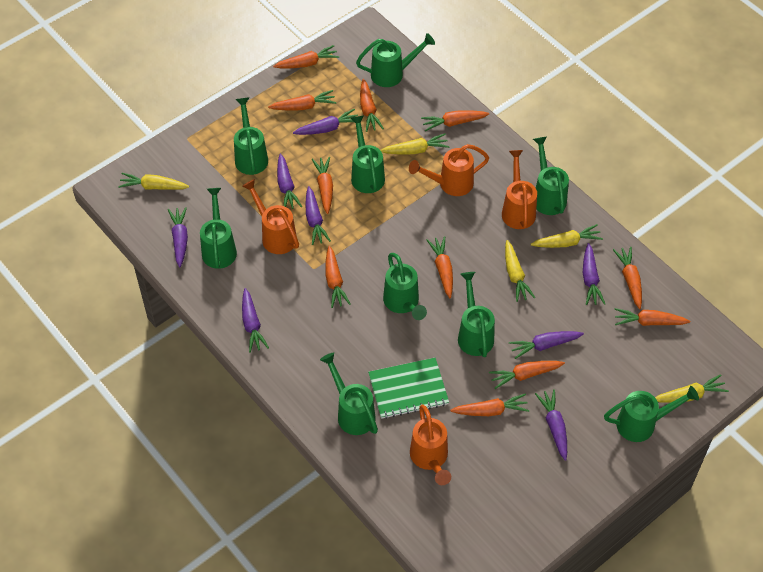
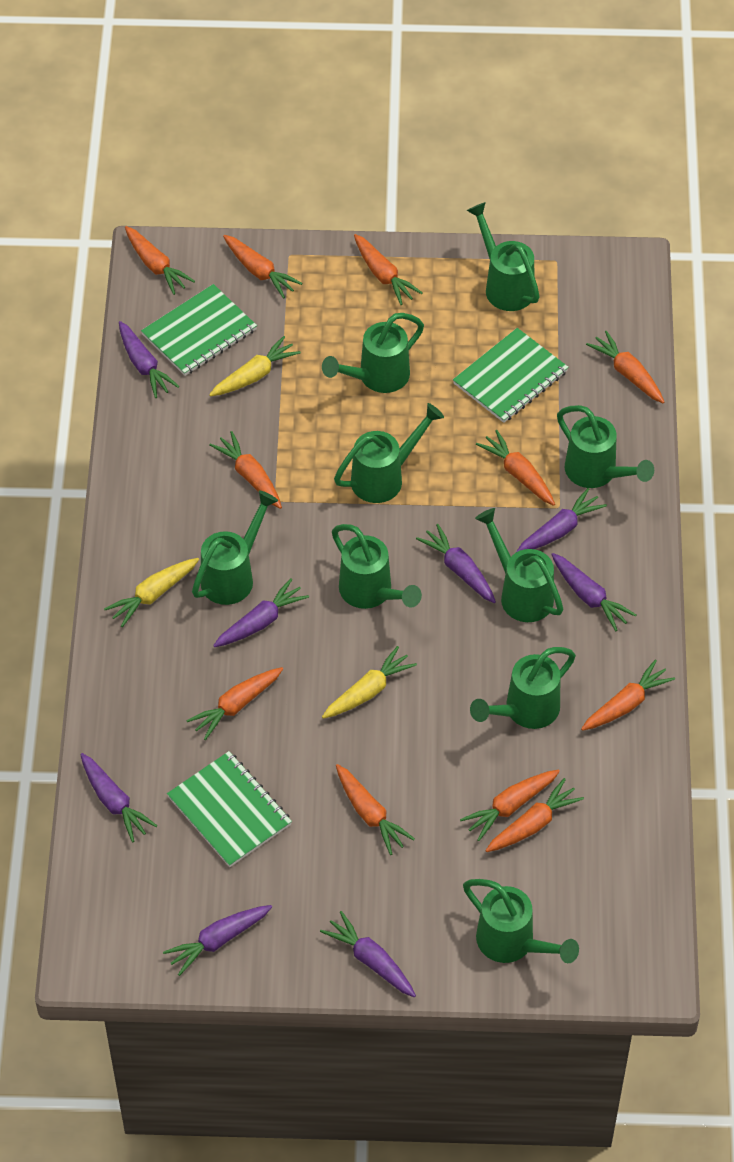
green notebook: 1 -> 3
orange watering can: 4 -> 0
yellow carrot: 5 -> 3

